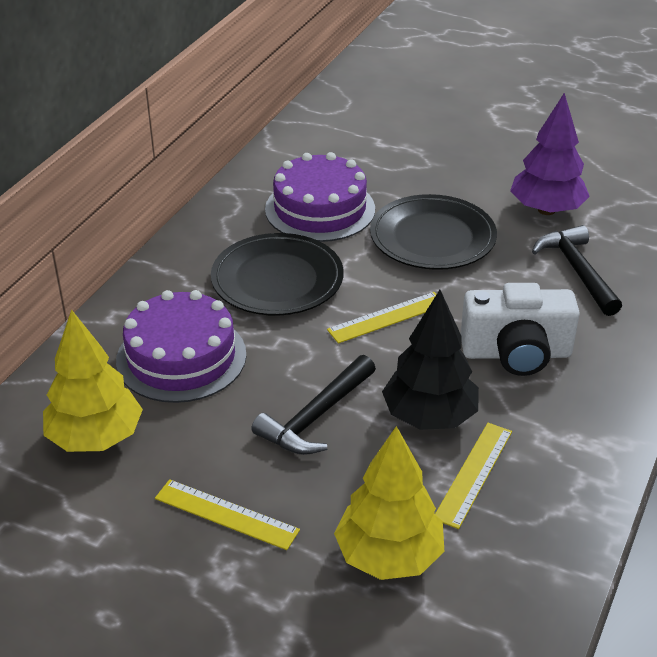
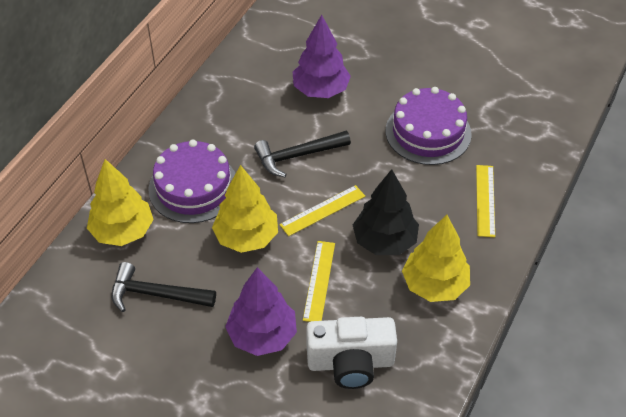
black plate: 2 -> 0
purple tree: 1 -> 2
yellow tree: 2 -> 3

